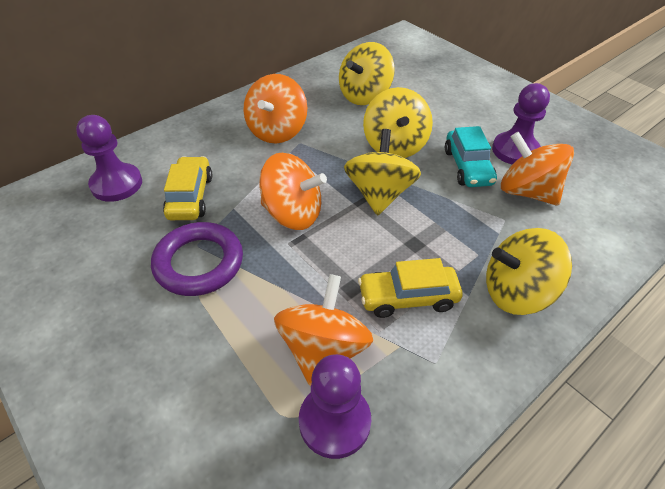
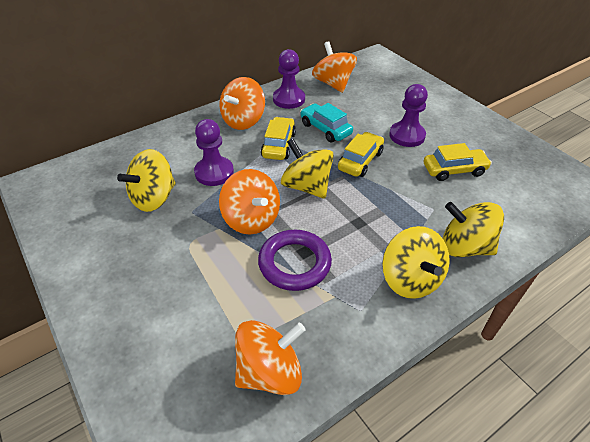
yellow car: 2 -> 3

